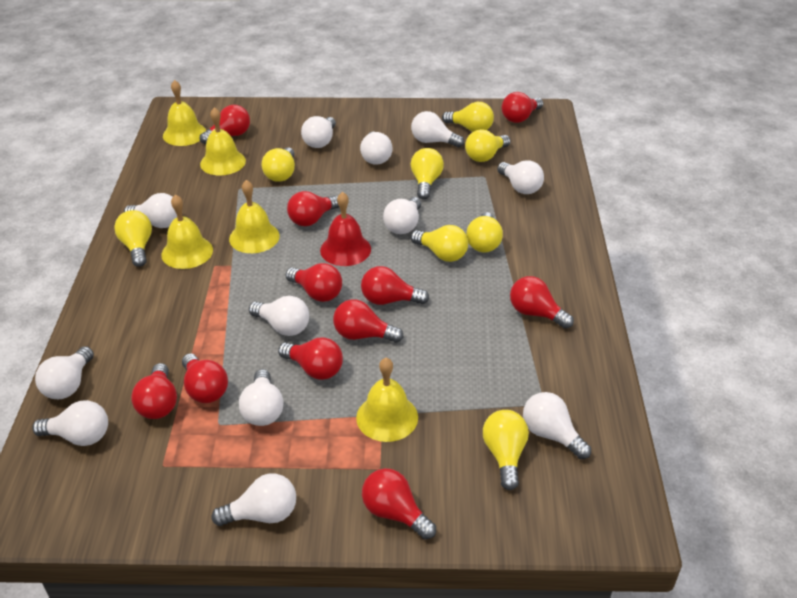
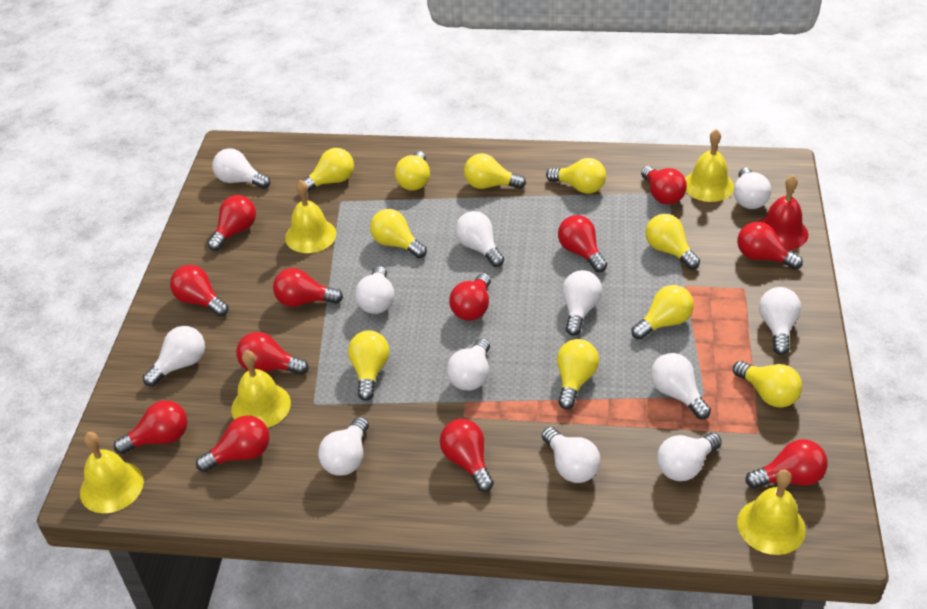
red light bulb: 11 -> 12
yellow light bulb: 8 -> 10

